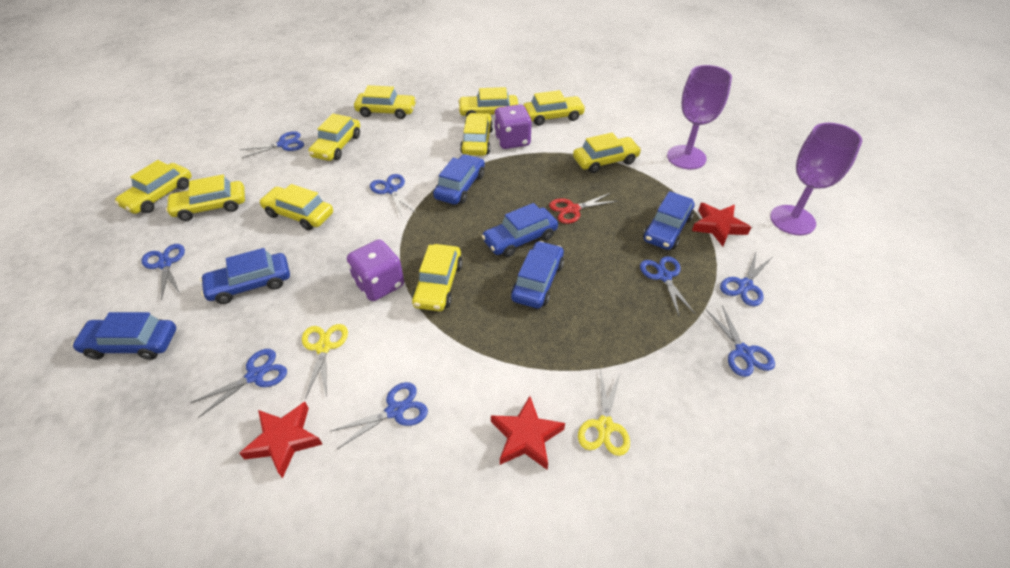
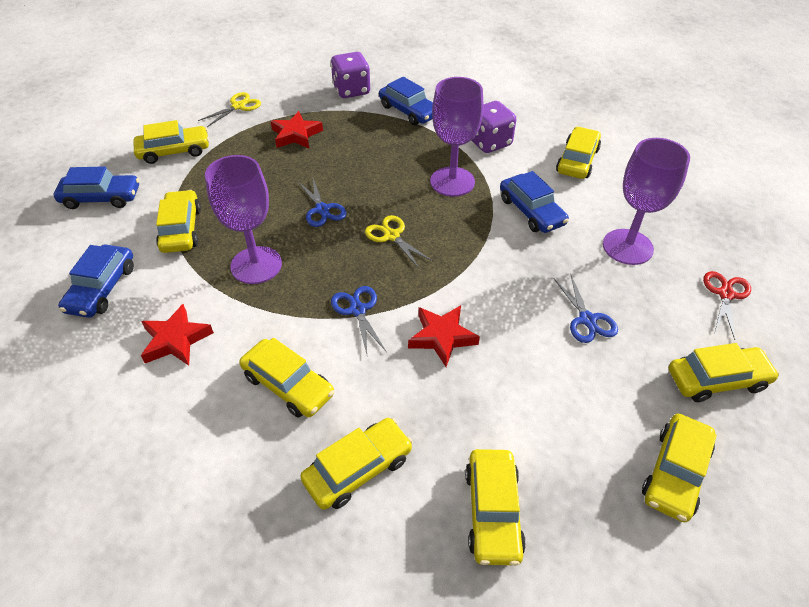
blue car: 6 -> 4
blue scissors: 8 -> 3
purple goblet: 2 -> 3
yellow car: 10 -> 8

